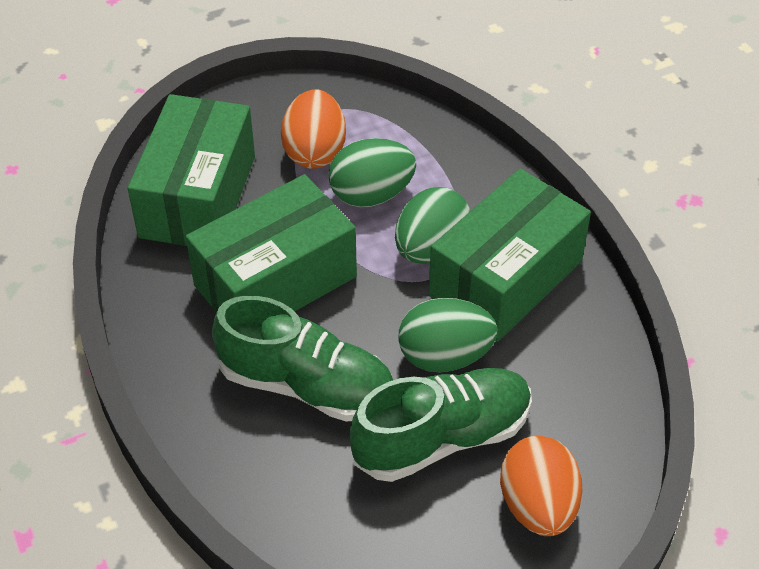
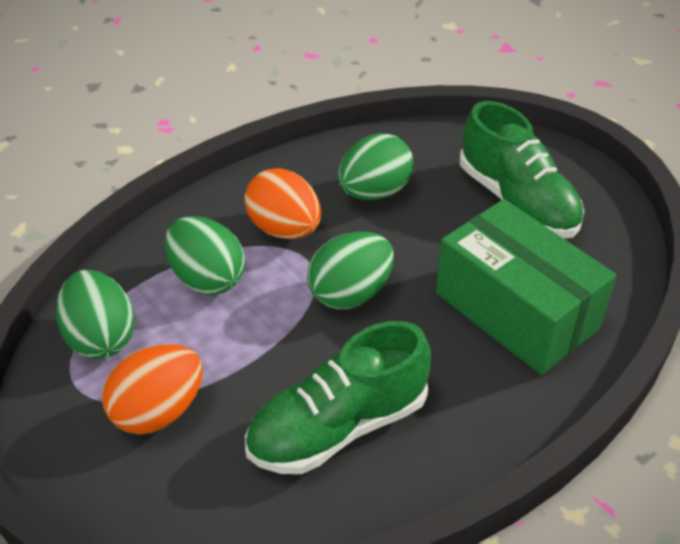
green box: 3 -> 1
green egg: 3 -> 4

